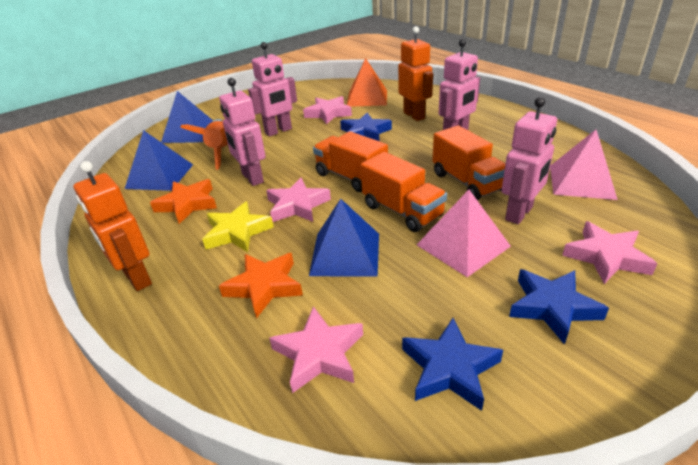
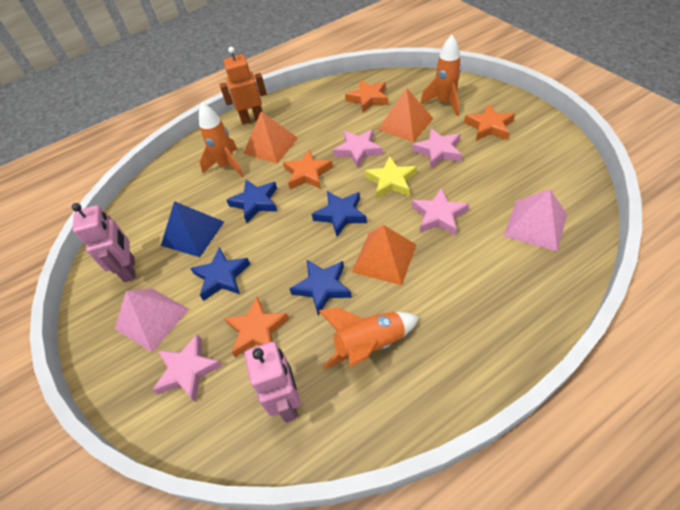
blue pyramid: 3 -> 1
blue star: 3 -> 4
orange pyramid: 1 -> 3
orange robot: 2 -> 1
orange rocket: 1 -> 3
orange star: 2 -> 4
orange truck: 3 -> 0
pink robot: 4 -> 2

